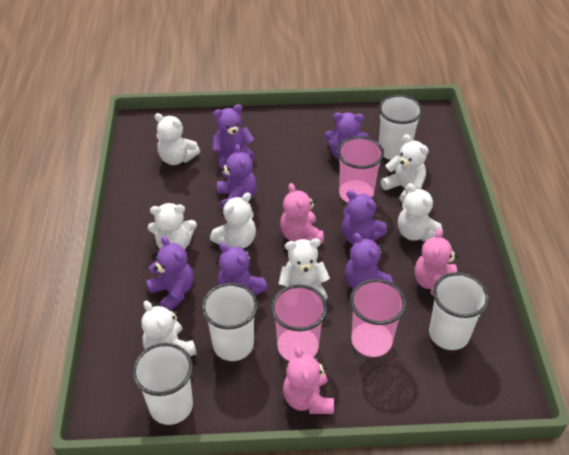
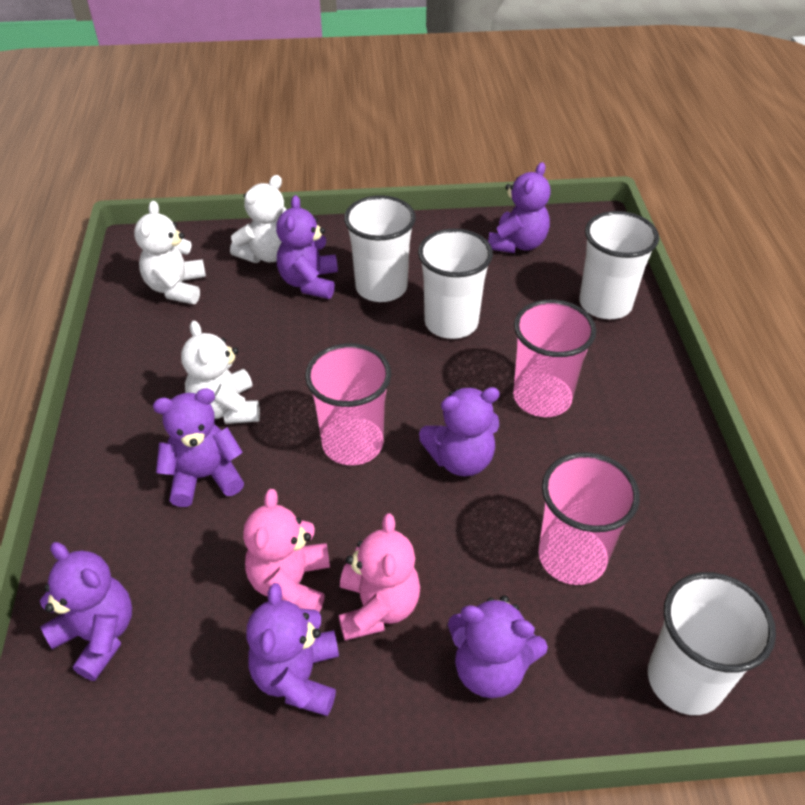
pink teddy bear: 3 -> 2
white teddy bear: 7 -> 3

